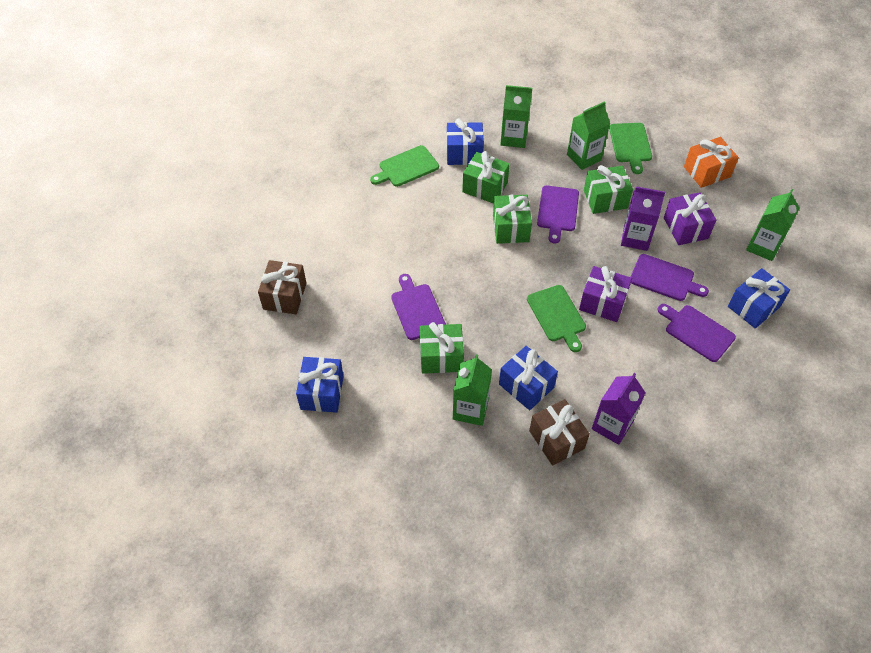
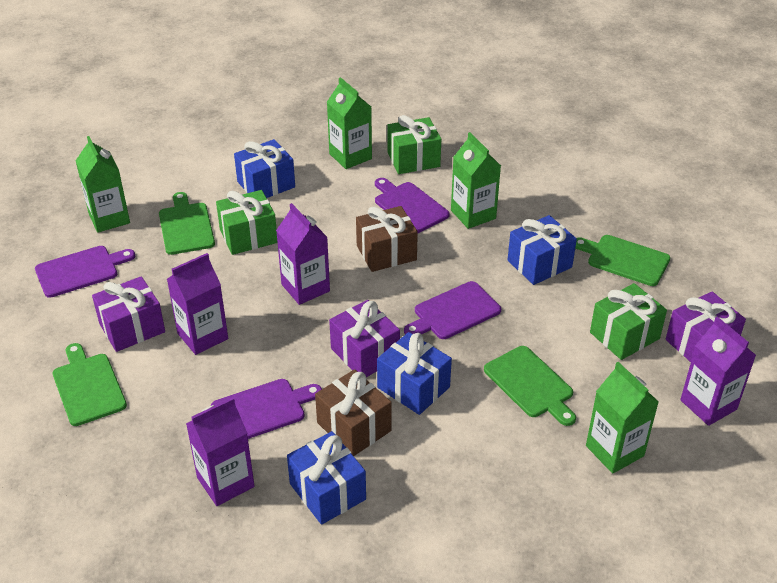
green cutting board: 3 -> 4
green gift: 4 -> 3
orange gift: 1 -> 0
purple carton: 2 -> 4
purple gift: 2 -> 3

